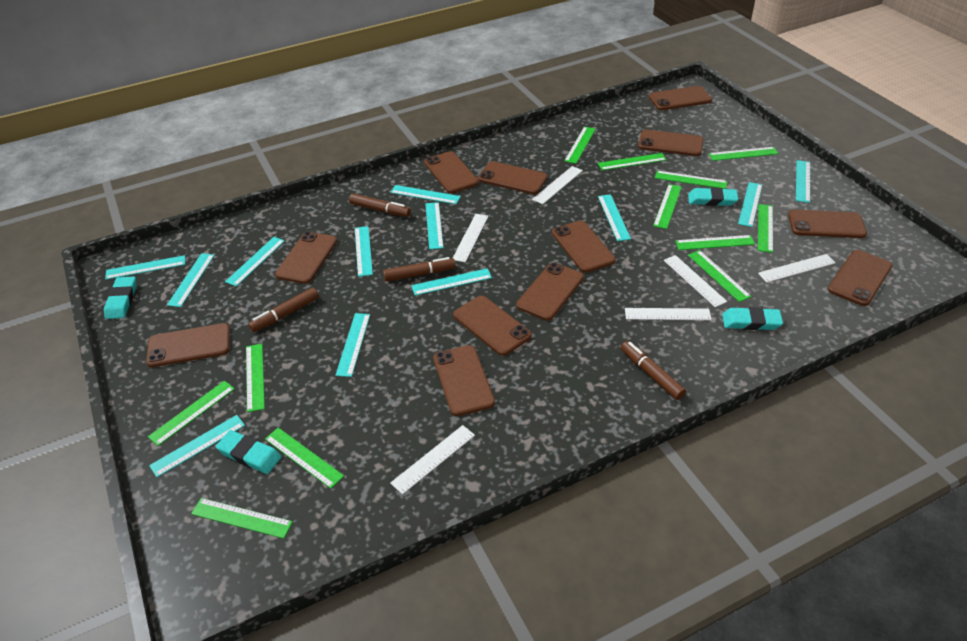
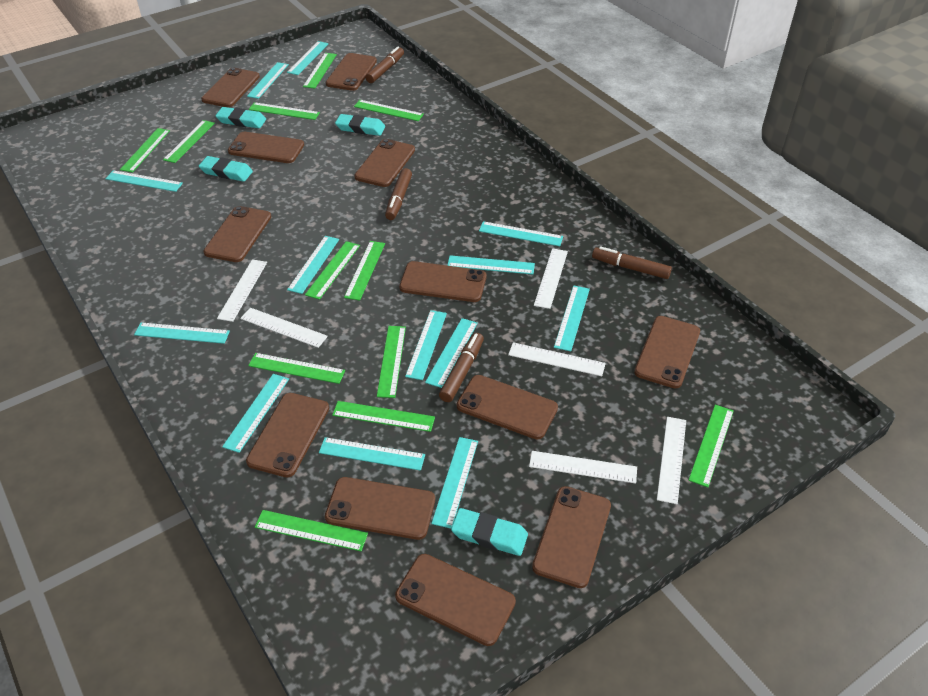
turquoise ruler: 12 -> 13

